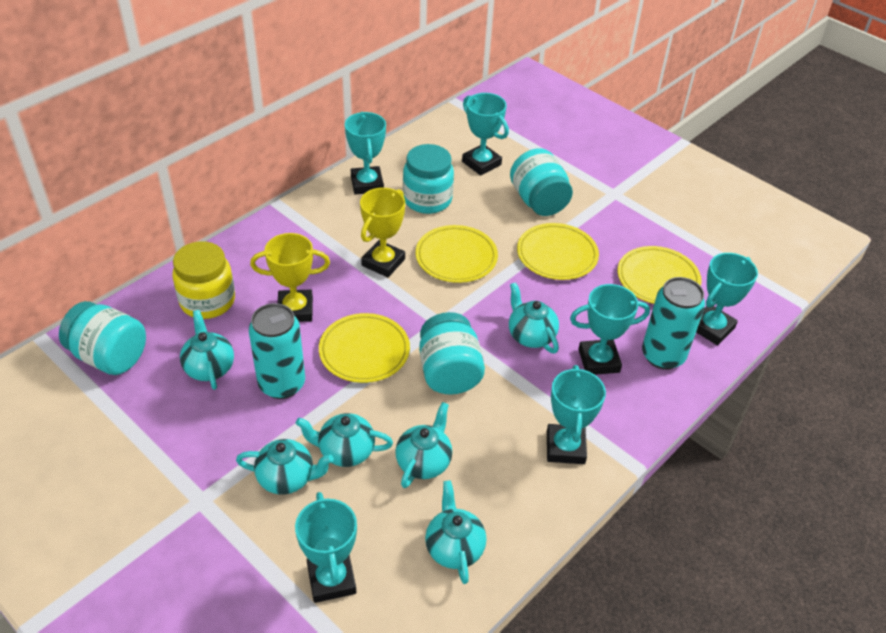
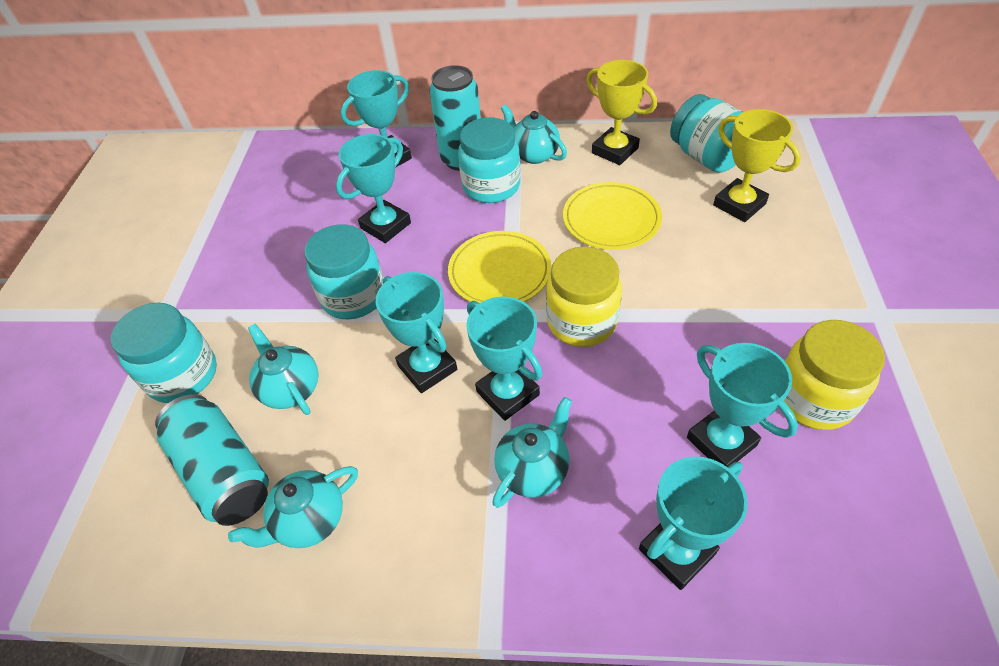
turquoise teapot: 6 -> 4
yellow jar: 1 -> 2
yellow plate: 4 -> 2

